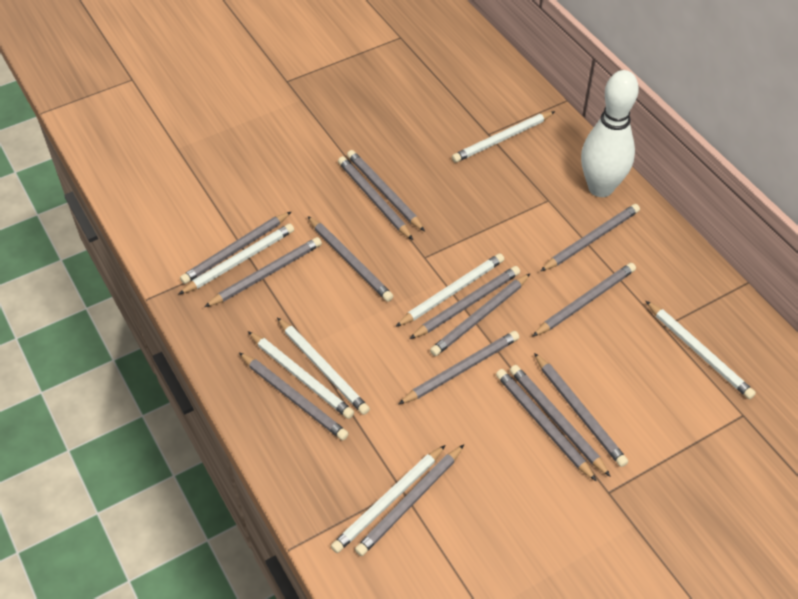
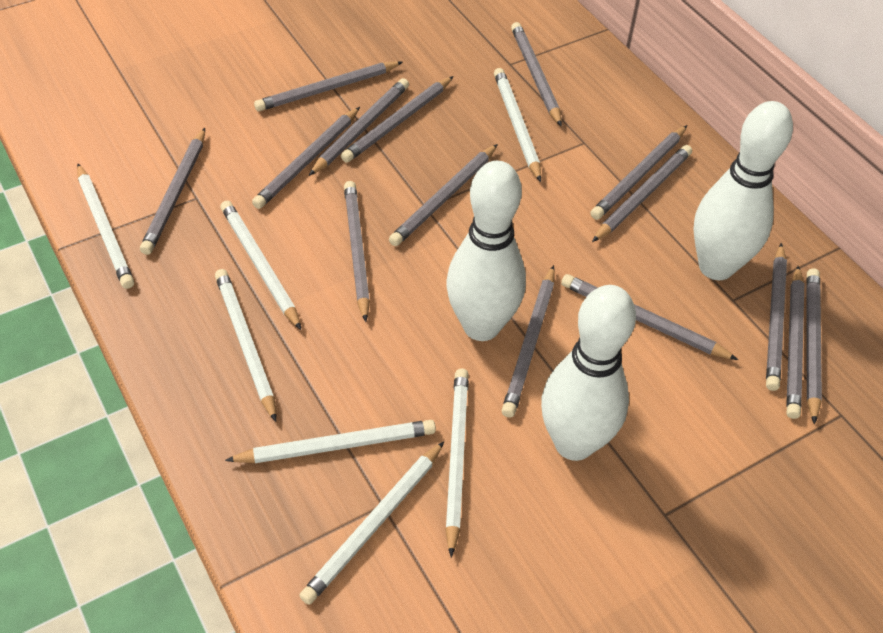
white bowling pin: 1 -> 3

